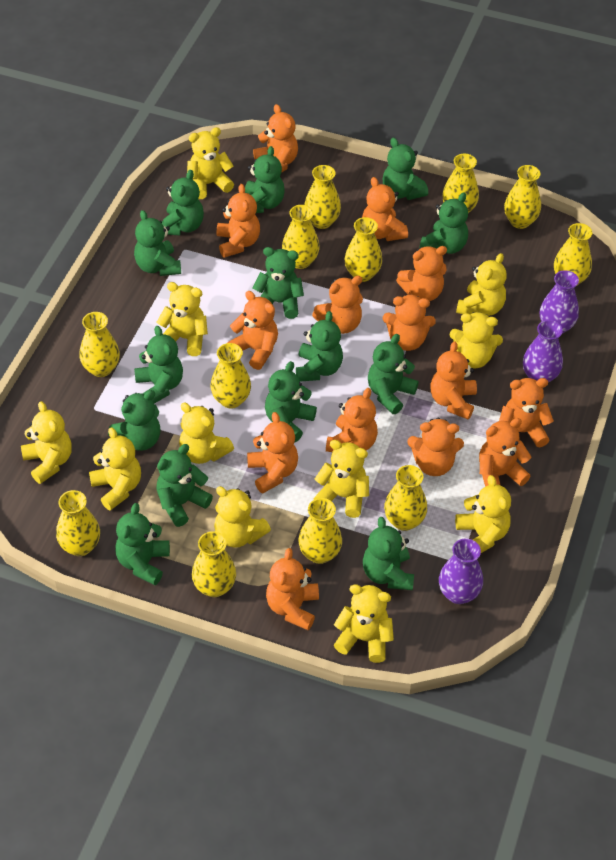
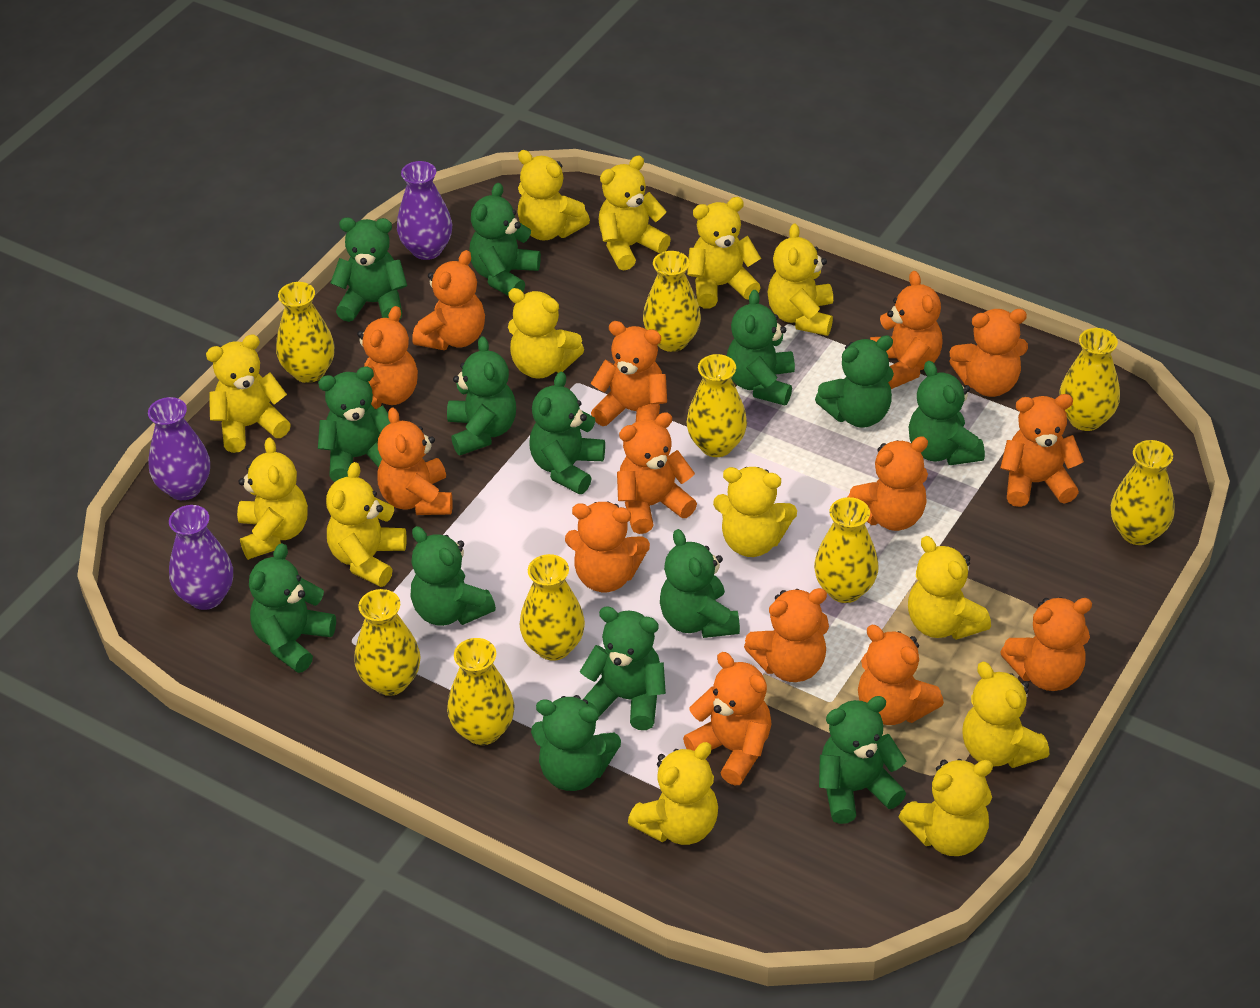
yellow teddy bear: 11 -> 13
yellow vase: 12 -> 9

